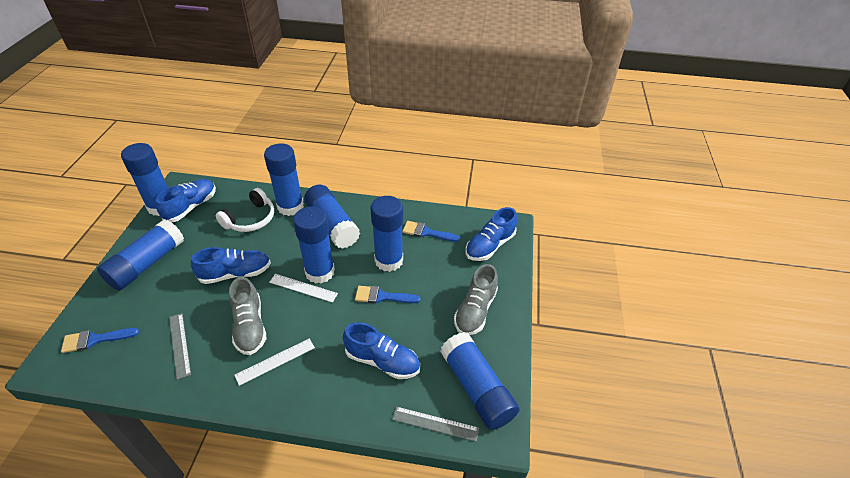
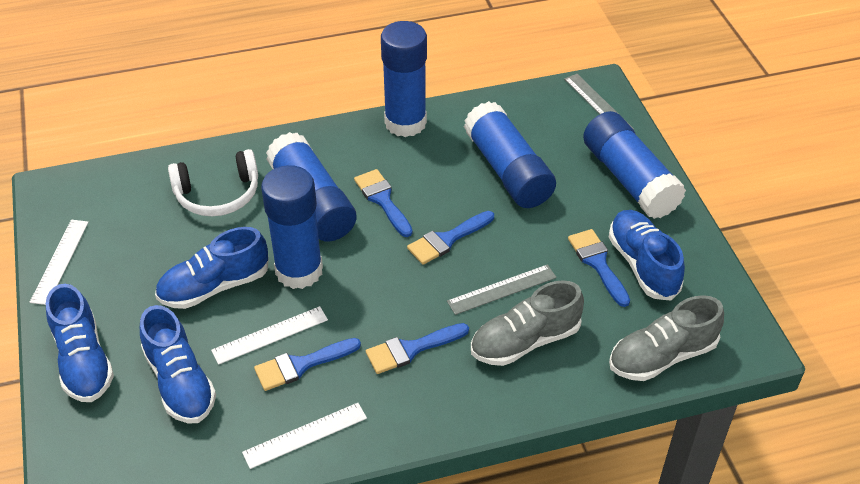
blue brush: 3 -> 5
blue glue stick: 7 -> 5
white ruler: 2 -> 3

